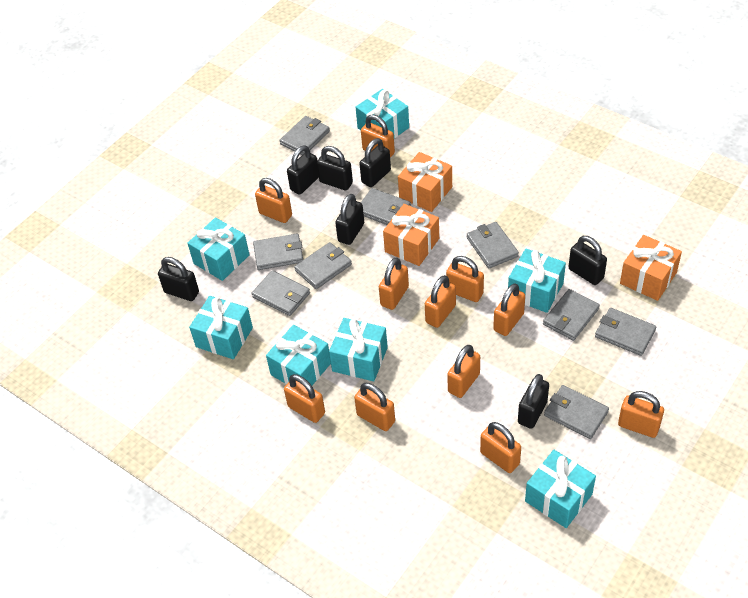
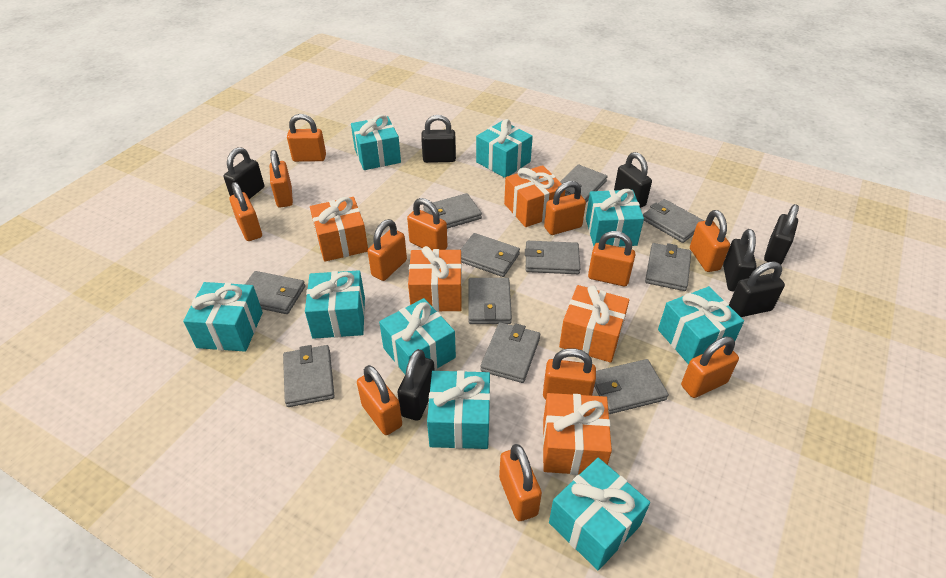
grey wallet: 9 -> 11
orange gift: 3 -> 5
orange padlock: 11 -> 12
turquoise gift: 7 -> 9

